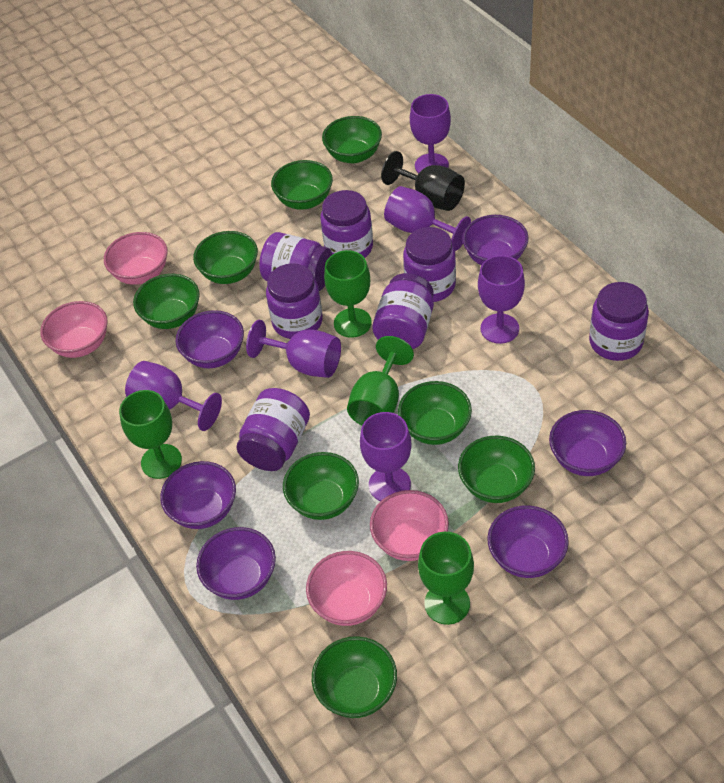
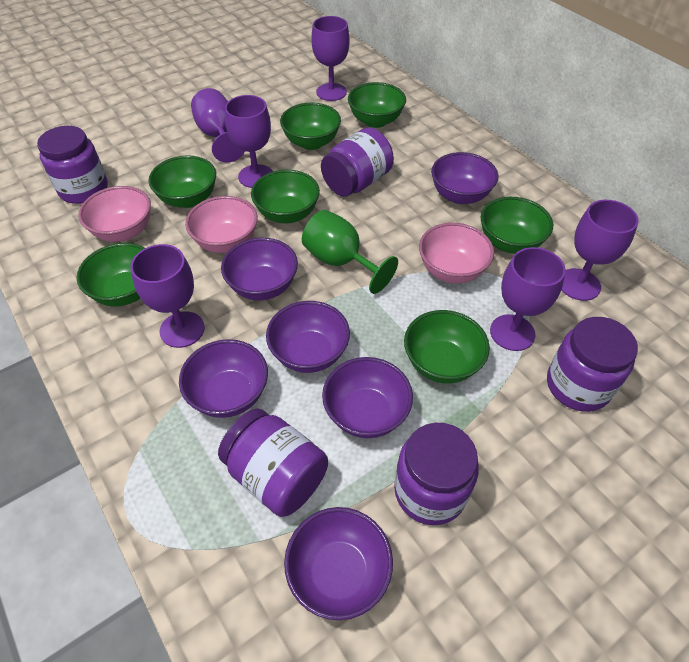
black goblet: 1 -> 0
green bowl: 8 -> 7
green goblet: 4 -> 1
pink bowl: 4 -> 3
purple jar: 7 -> 5

